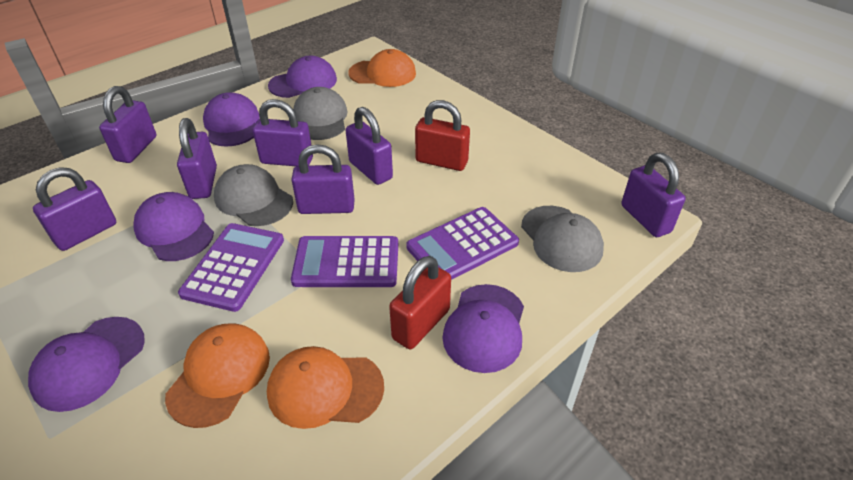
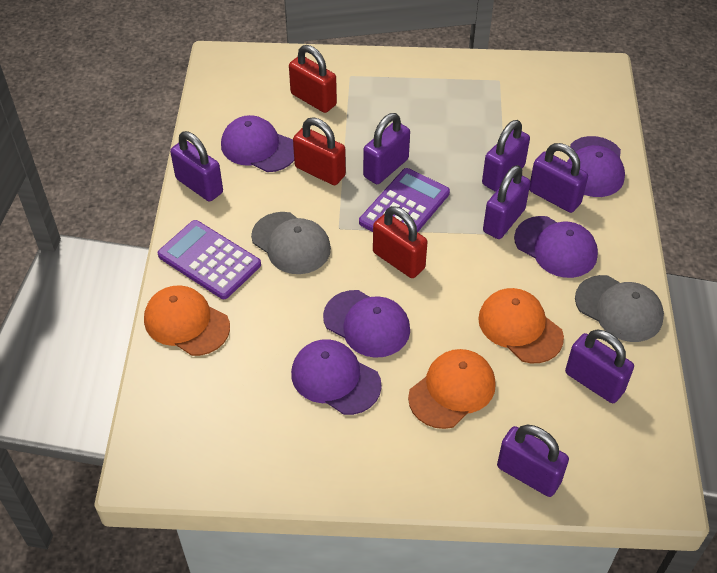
grey cap: 3 -> 2
purple calculator: 3 -> 2
red padlock: 2 -> 3

